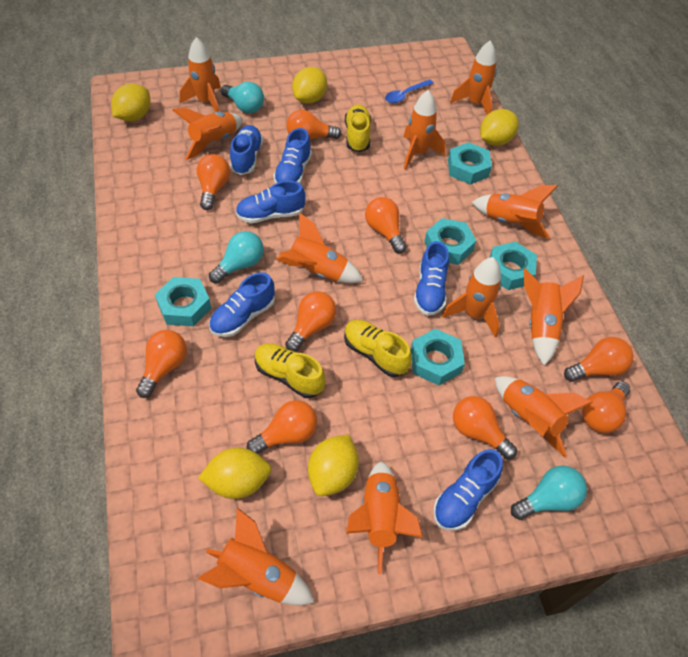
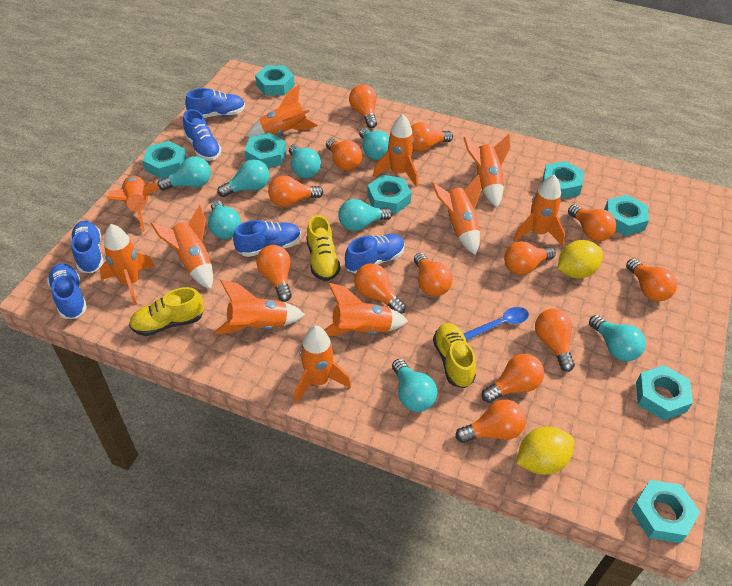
orange light bulb: 9 -> 13
turquoise light bulb: 3 -> 8
turquoise nut: 5 -> 8
yellow lemon: 5 -> 2

